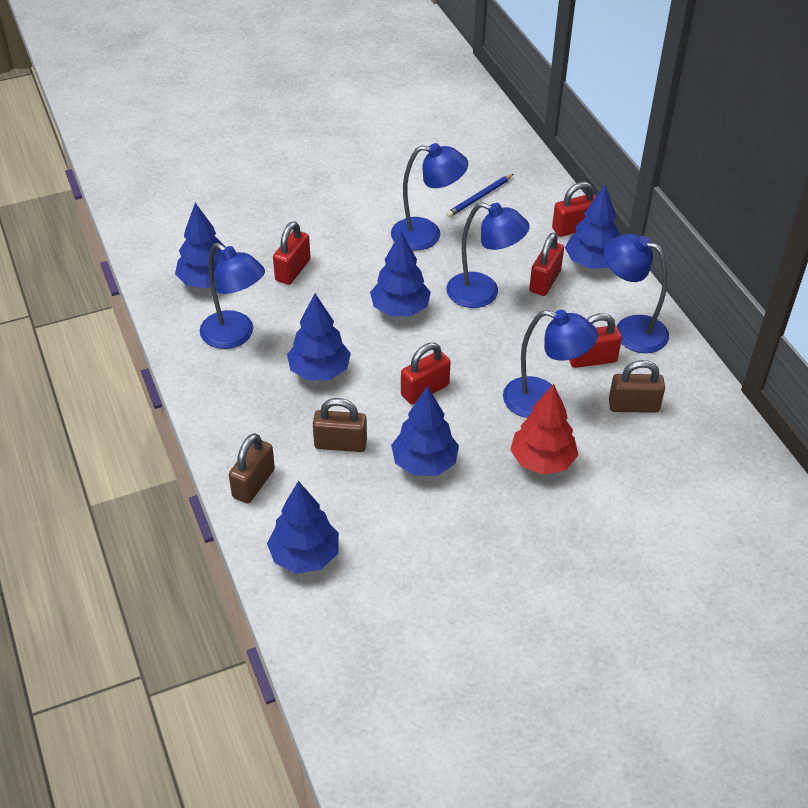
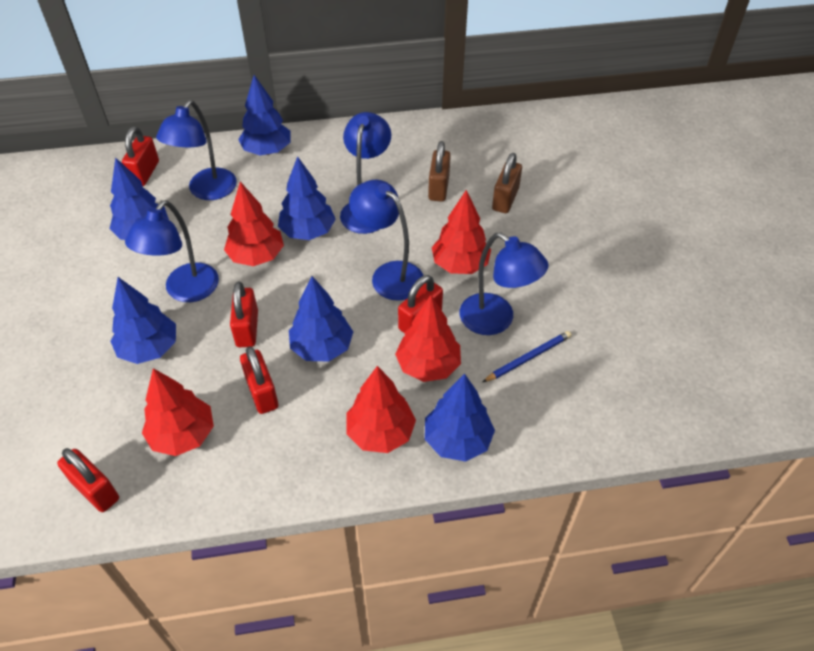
brown padlock: 3 -> 2
red tree: 1 -> 5

